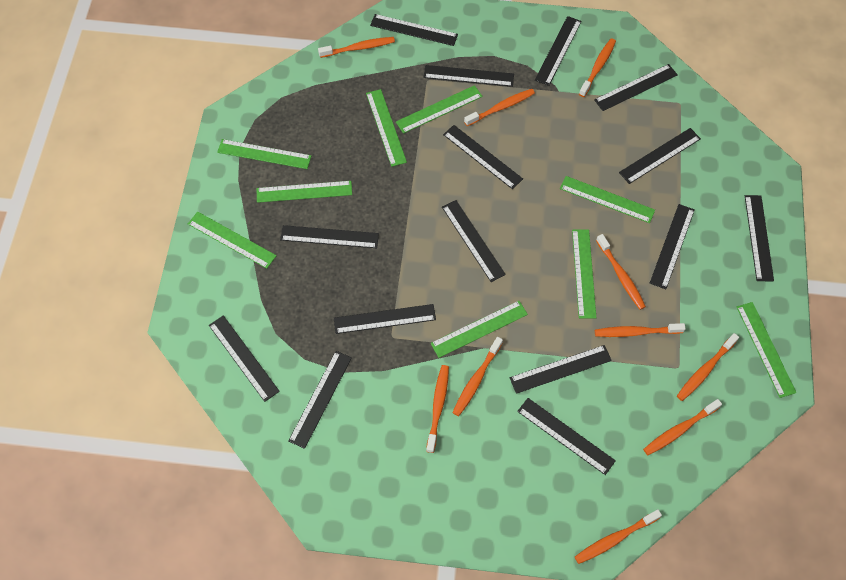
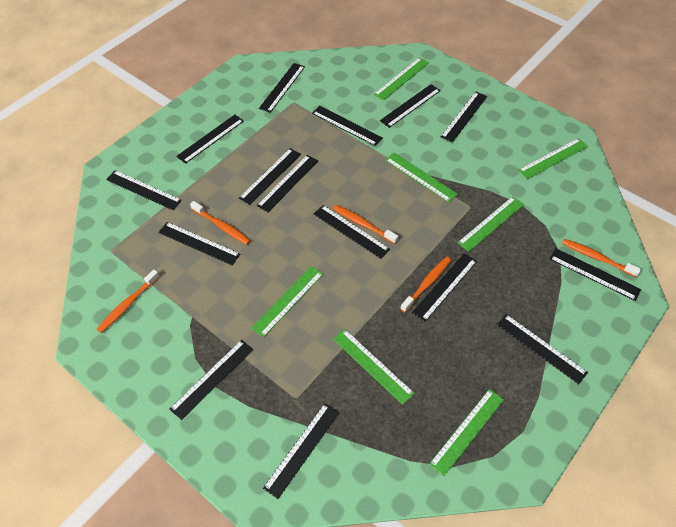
green ruler: 9 -> 7
orange toothbrush: 10 -> 5

